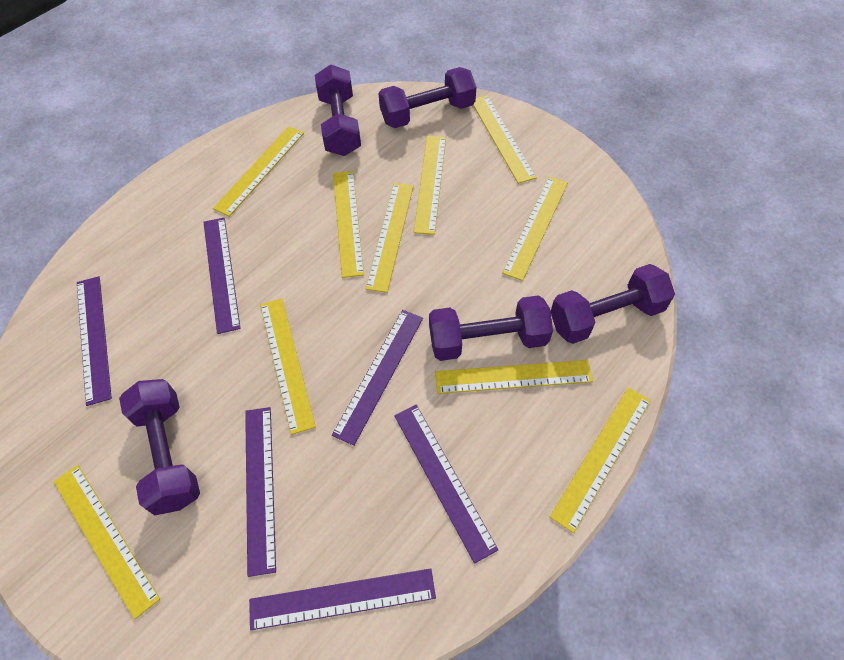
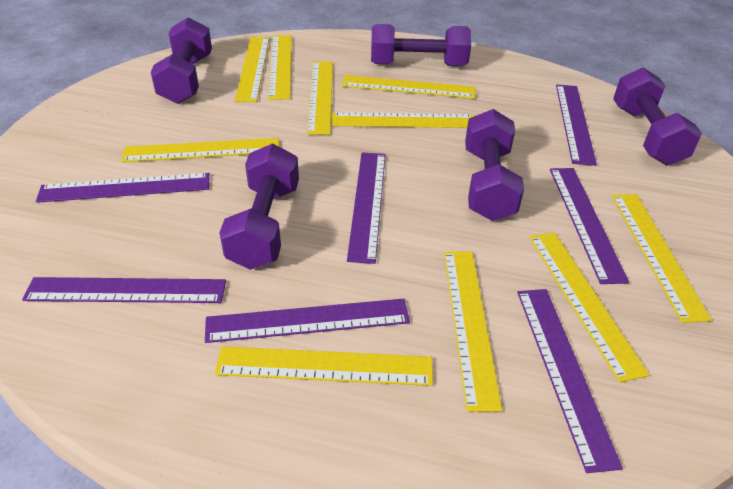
purple ruler: 6 -> 7

